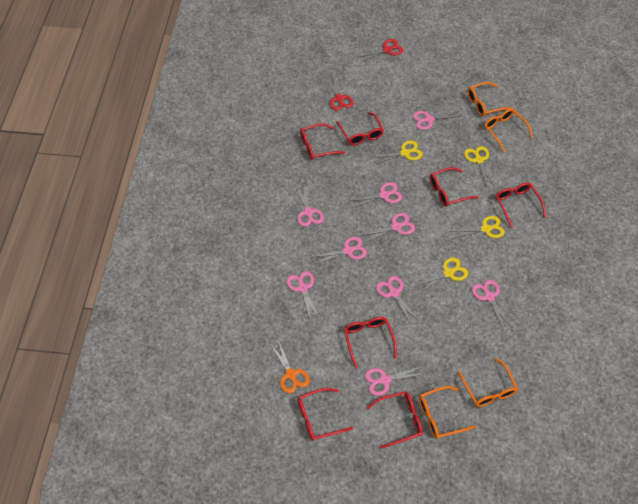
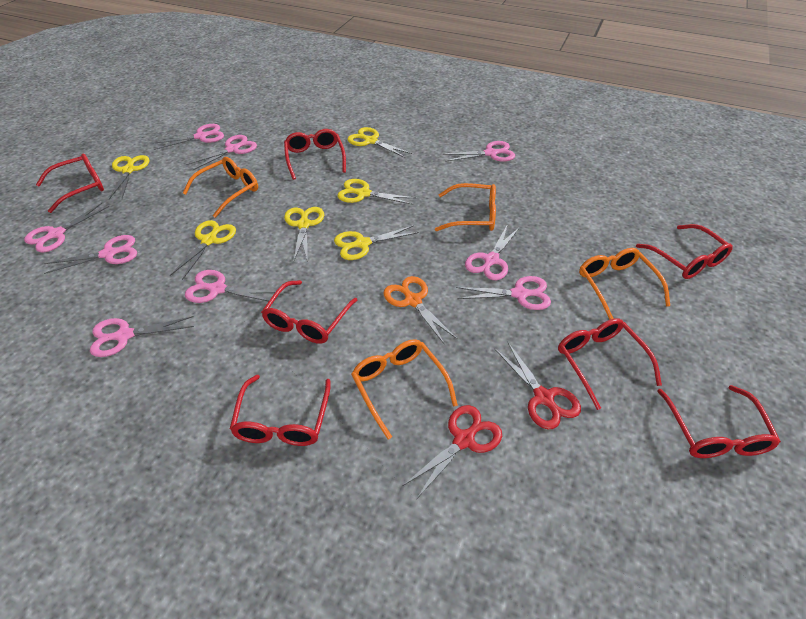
yellow scissors: 4 -> 6

